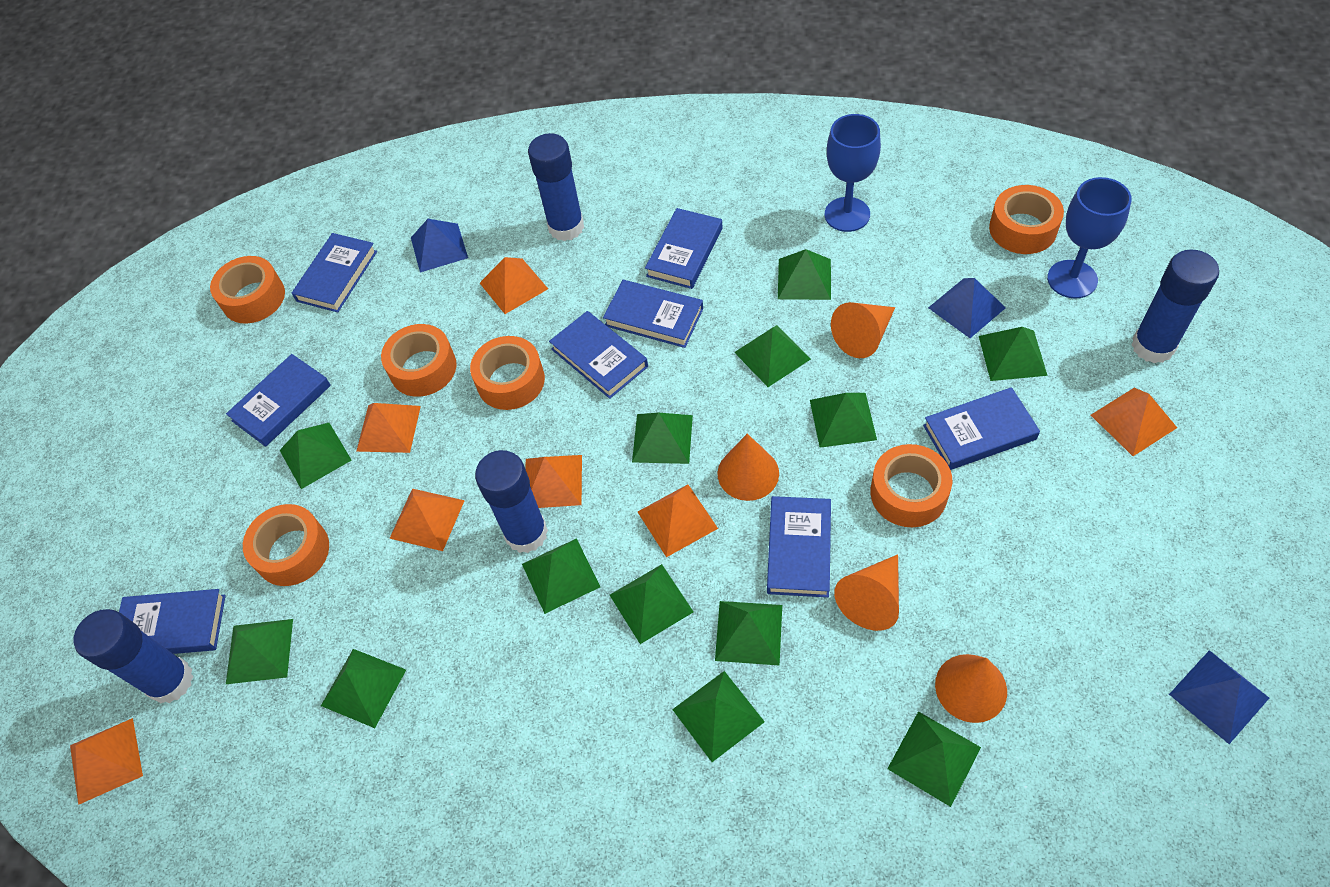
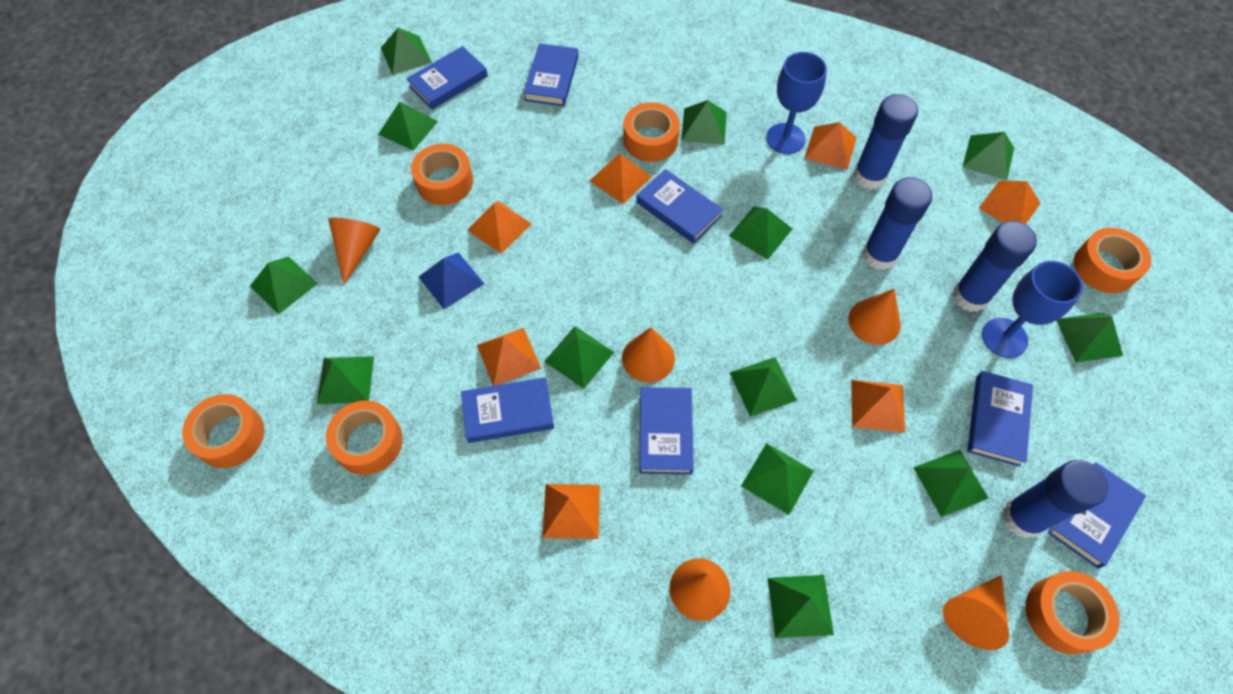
blue book: 8 -> 7
blue pyramid: 3 -> 1
orange cone: 4 -> 5

